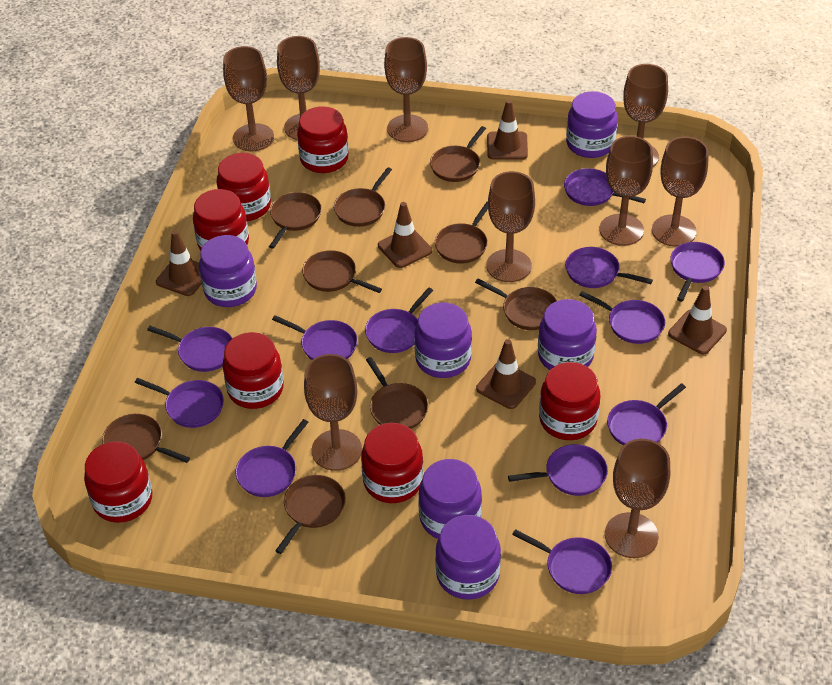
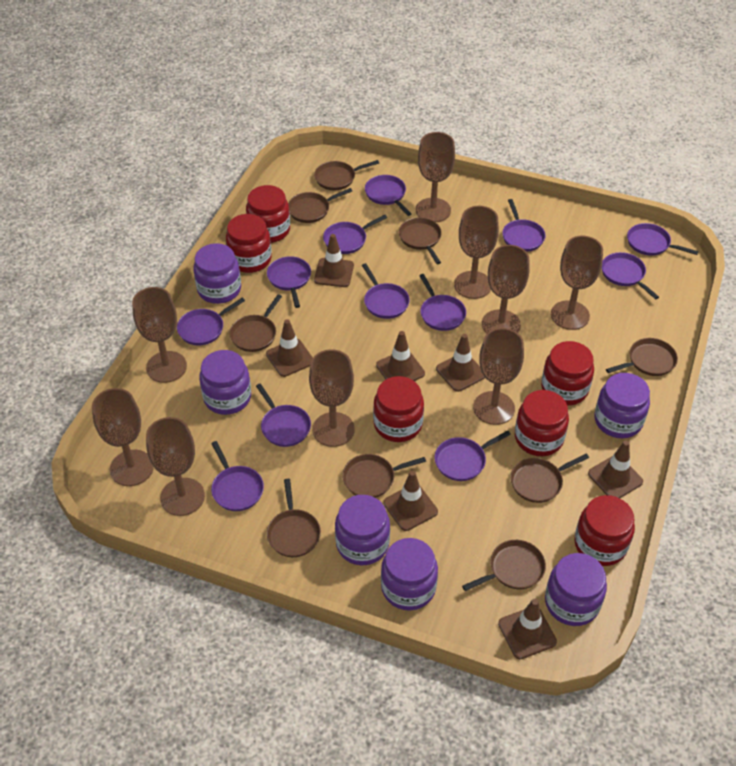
brown traffic cone: 5 -> 7
red jar: 7 -> 6

